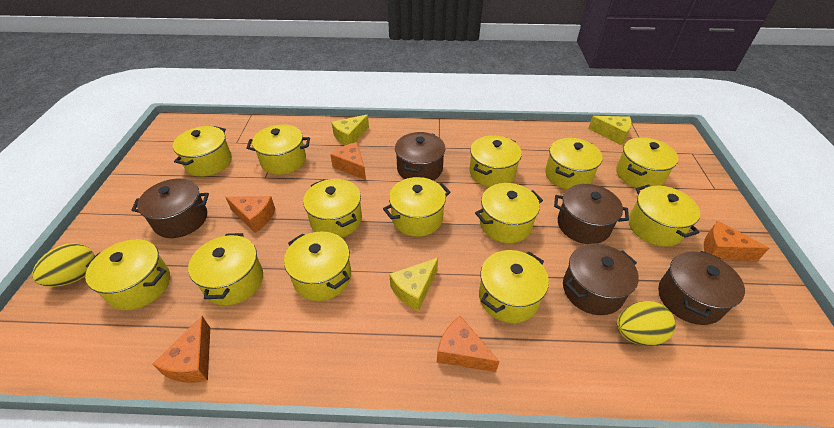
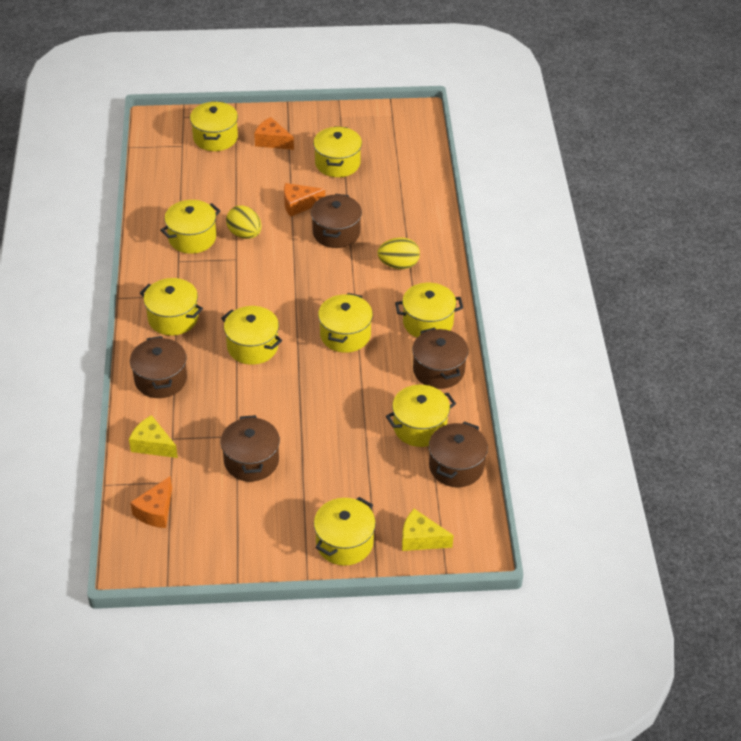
orange cheese: 5 -> 3
yellow cheese: 3 -> 2
yellow pot: 13 -> 9

